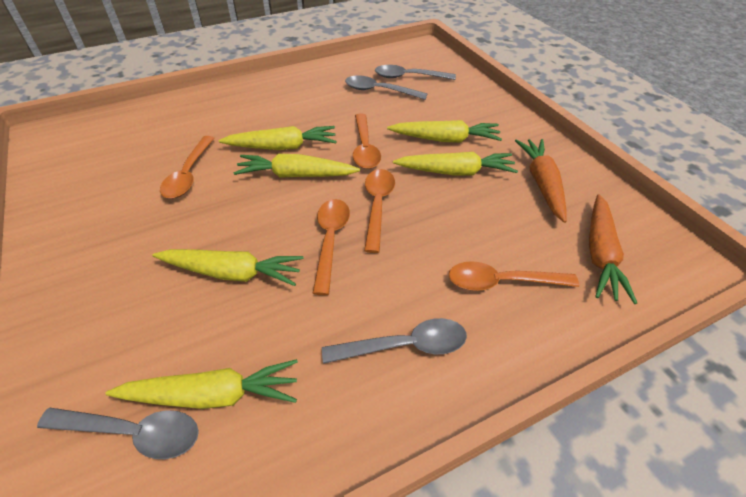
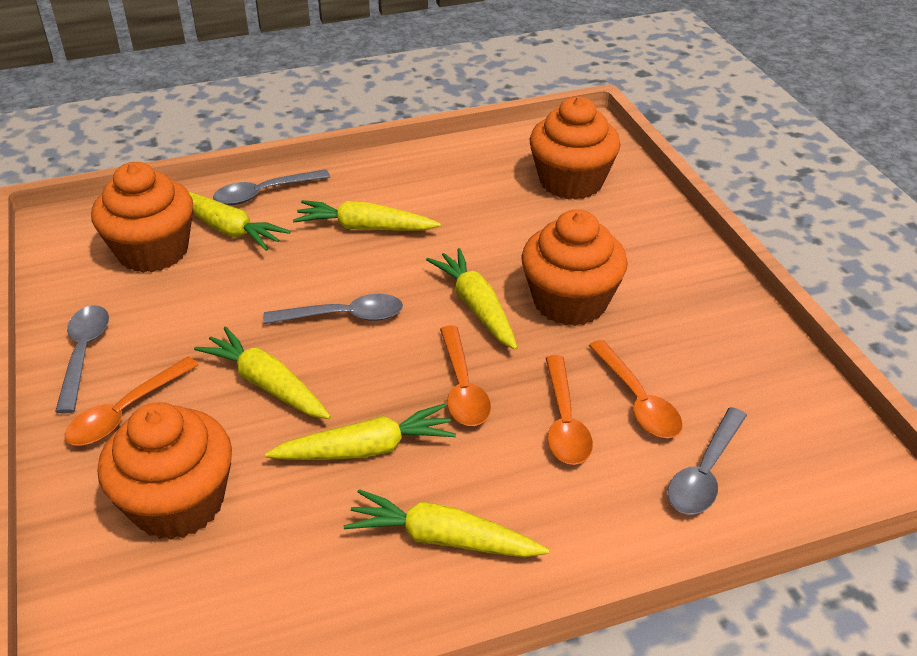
orange carrot: 2 -> 0
orange cupcake: 0 -> 4
orange spoon: 5 -> 4

